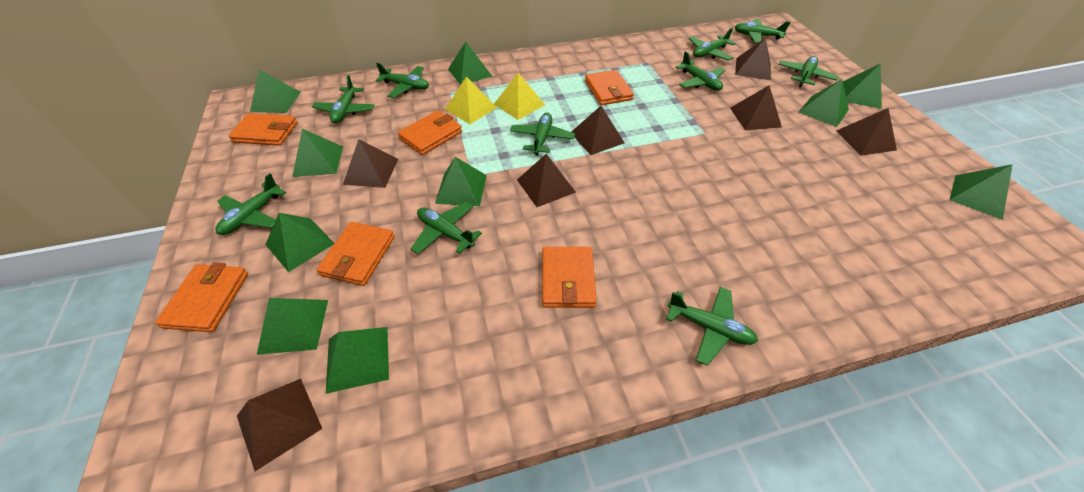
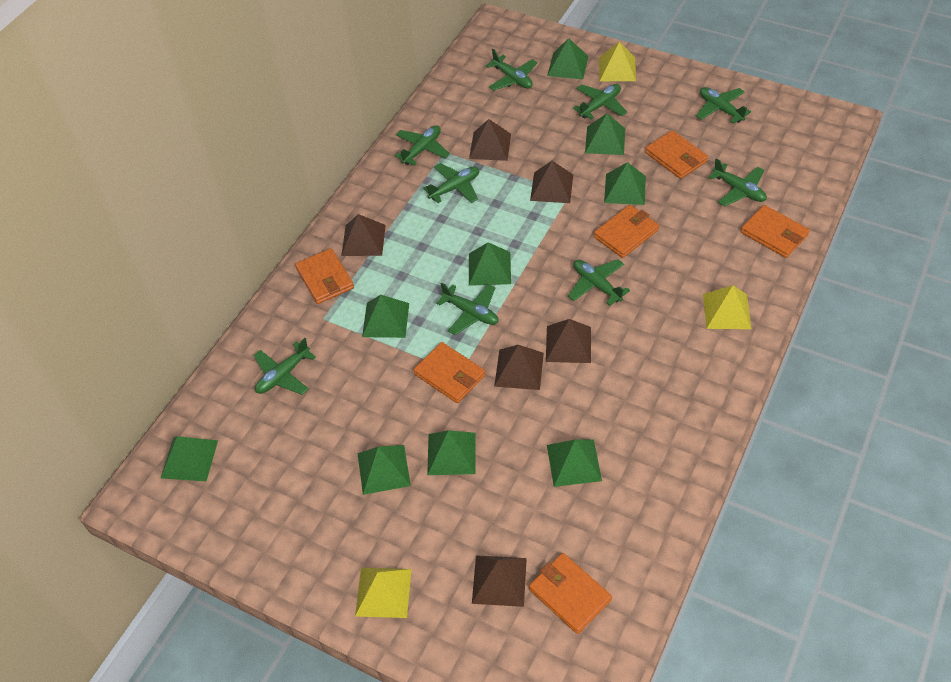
brown pyramid: 7 -> 6
green plane: 10 -> 9
green pyramid: 10 -> 9
yellow pyramid: 2 -> 3

